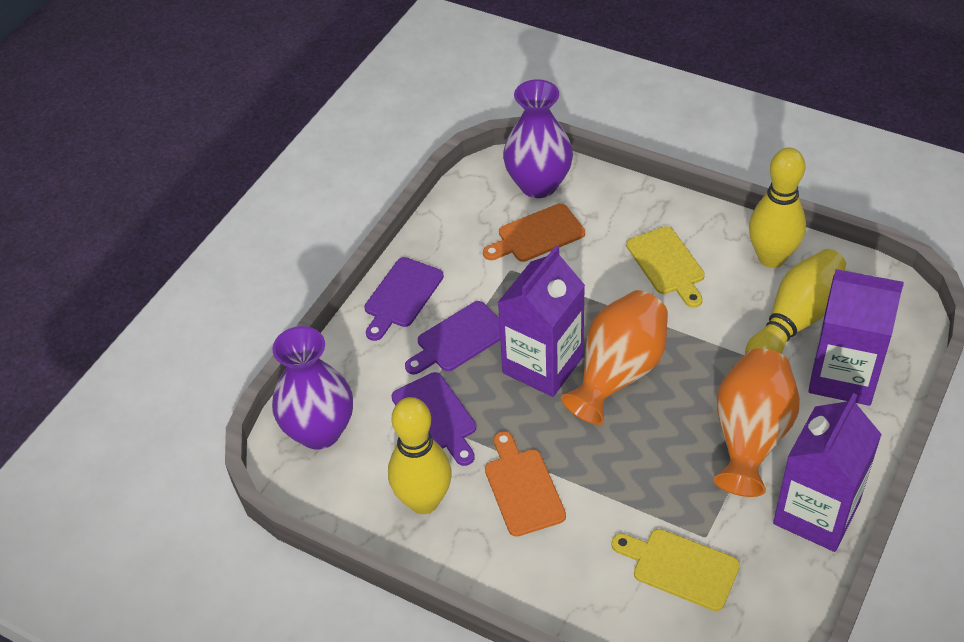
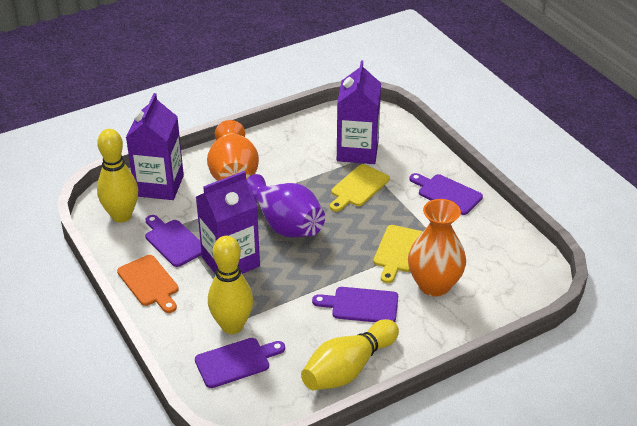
orange cutting board: 2 -> 1
purple cutting board: 3 -> 4
purple vase: 2 -> 1

